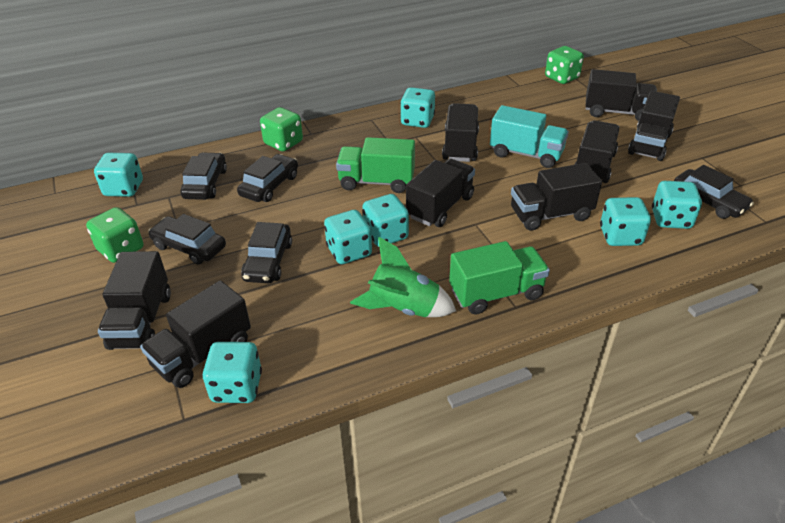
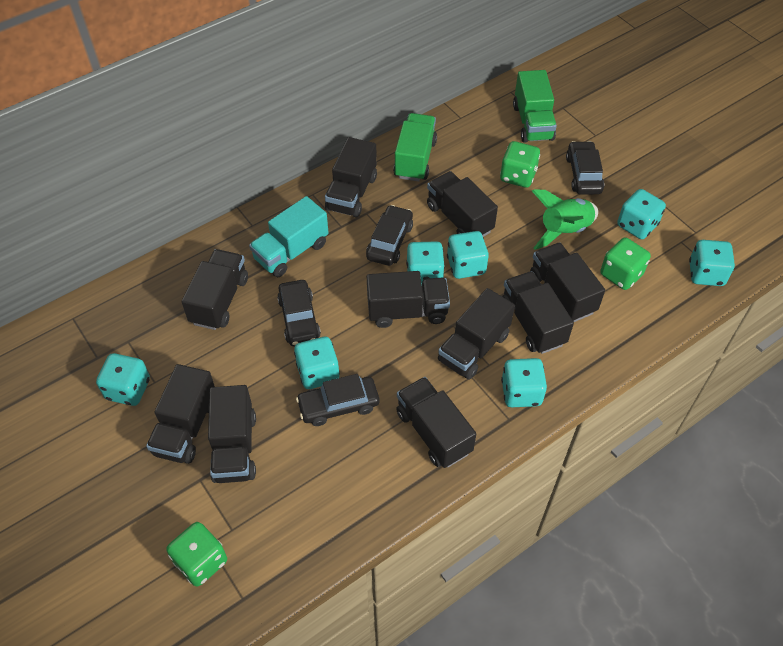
black car: 5 -> 4
black truck: 8 -> 10

